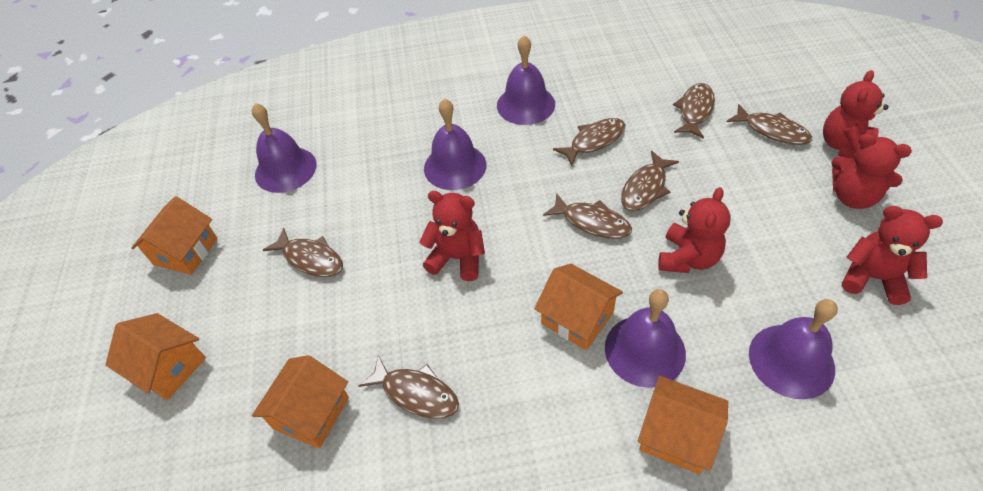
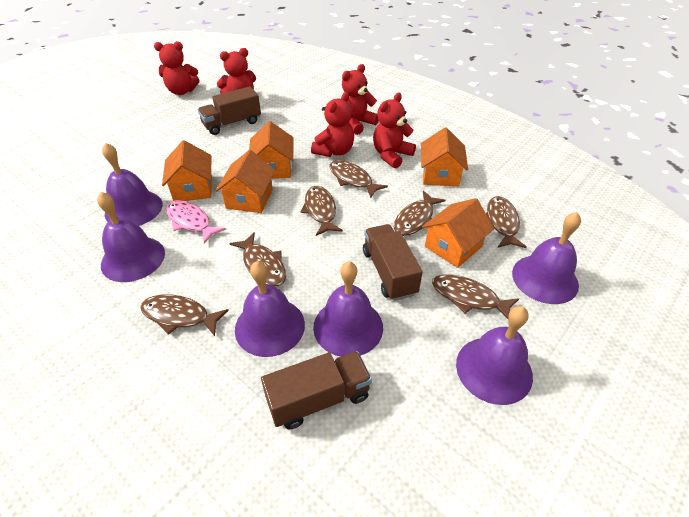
brown truck: 0 -> 3
pink fish: 0 -> 1
purple bell: 5 -> 6

